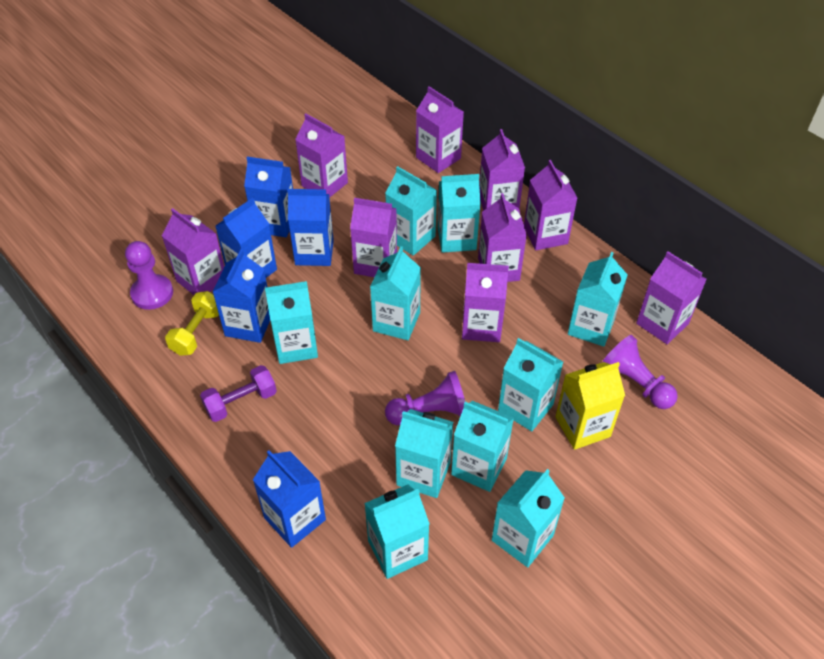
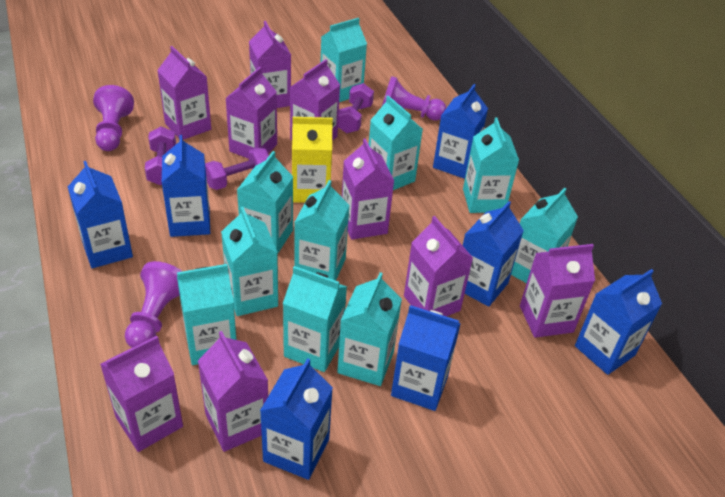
blue carton: 5 -> 7
purple dumbbell: 1 -> 3
yellow dumbbell: 1 -> 0

